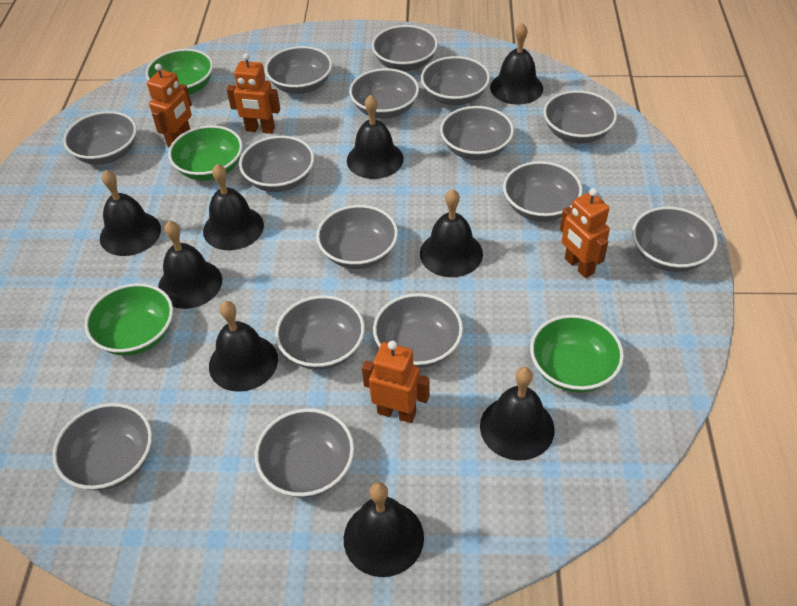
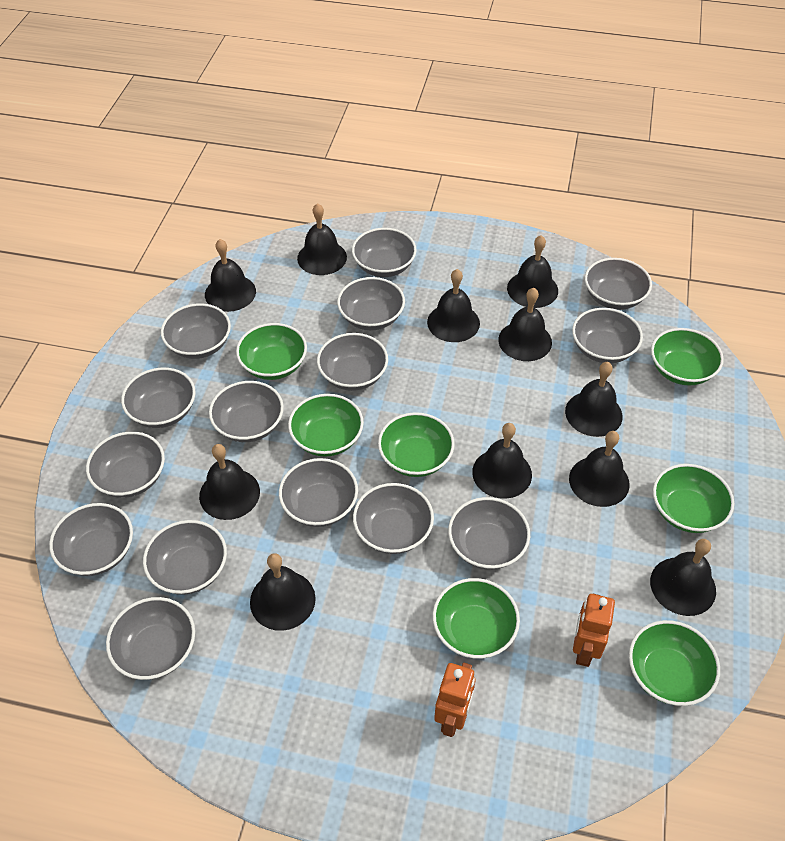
black bell: 9 -> 11
green bowl: 4 -> 7
orange robot: 4 -> 2

